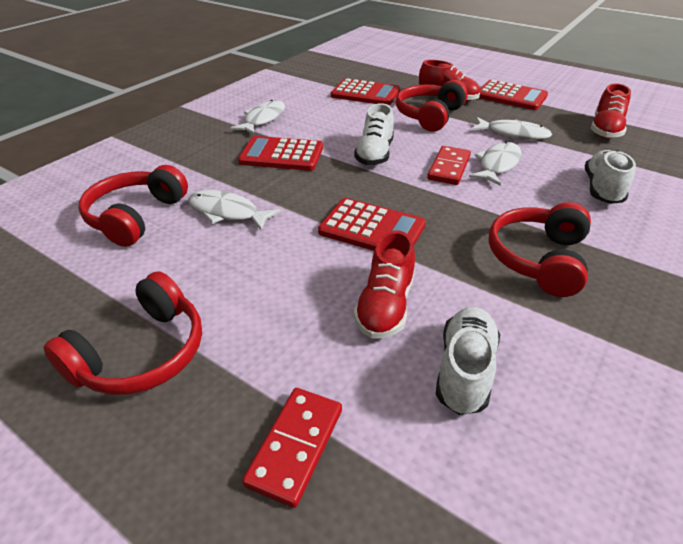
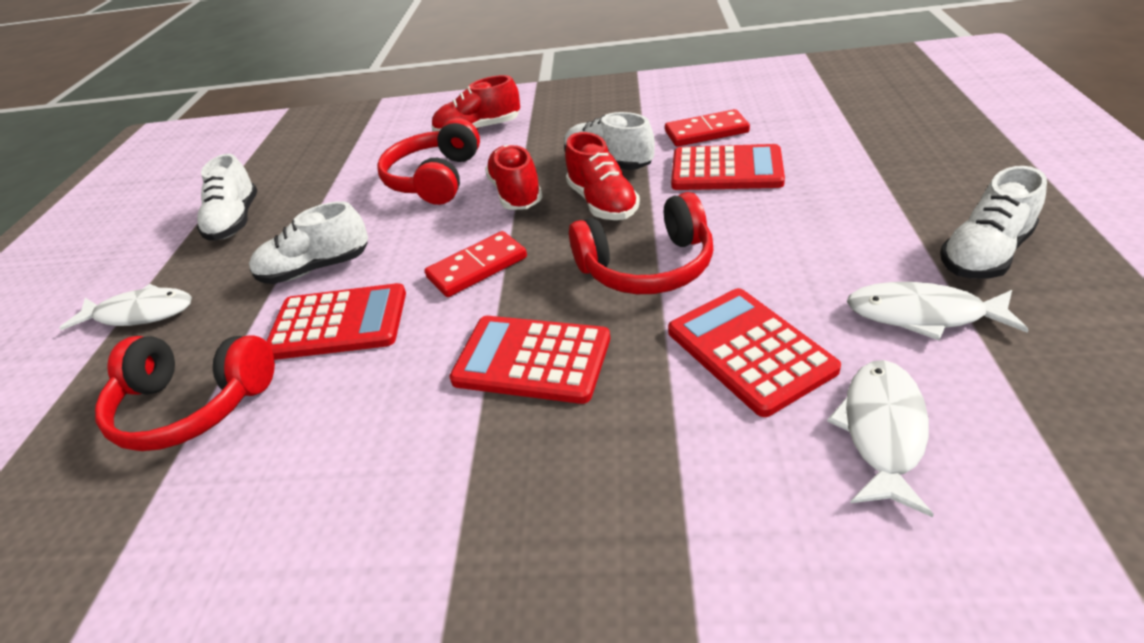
red headphones: 4 -> 3
white fish: 4 -> 3
white shoe: 3 -> 4

